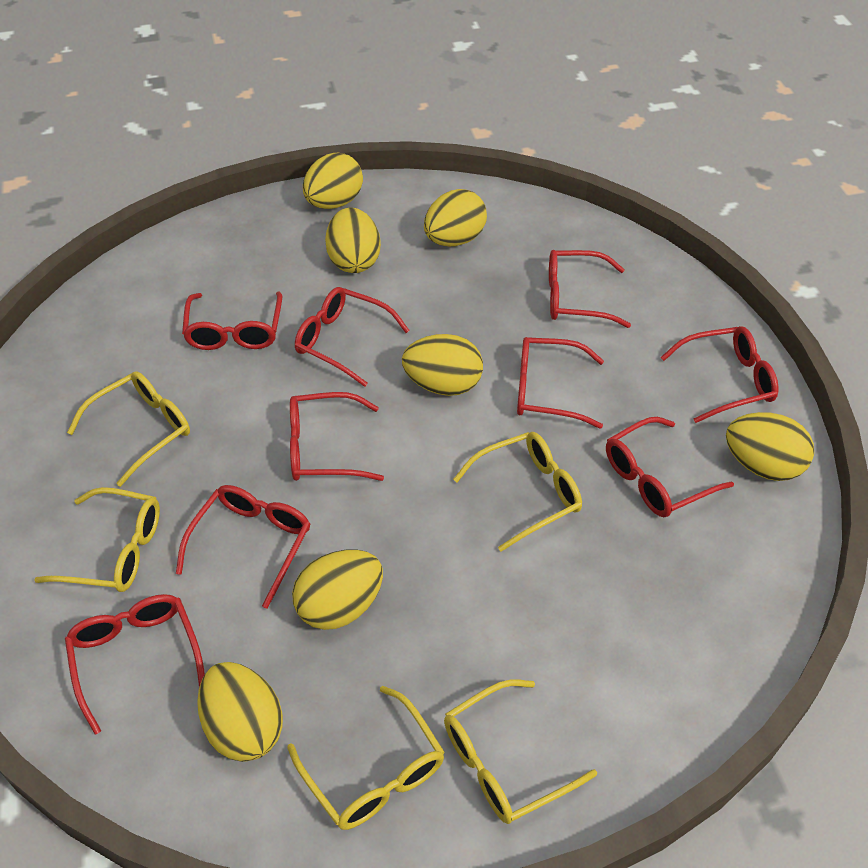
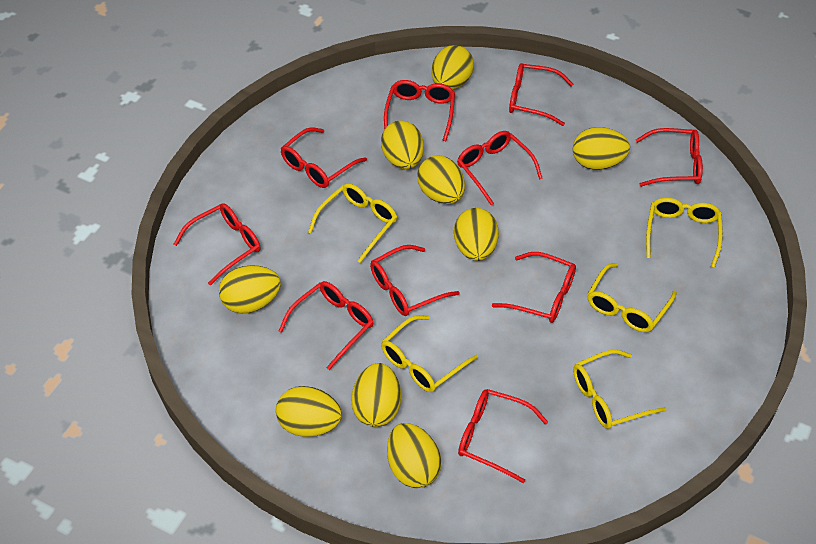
red glasses: 9 -> 10
yellow egg: 7 -> 9

